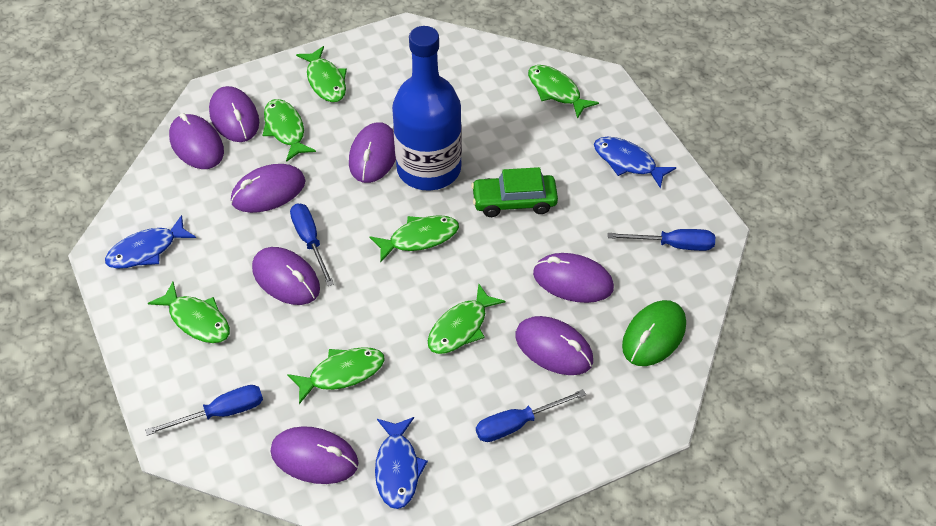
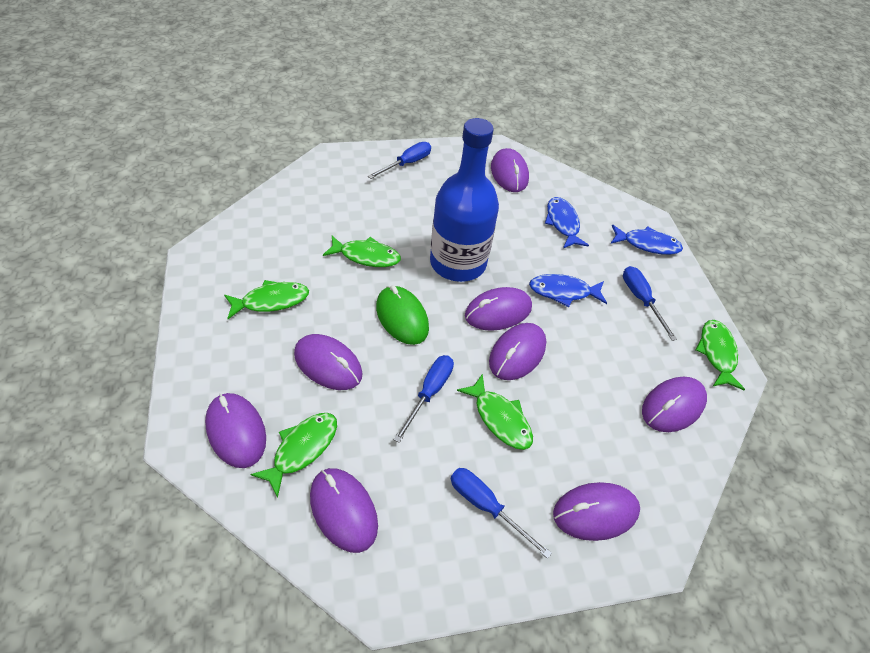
green car: 1 -> 0
green fish: 7 -> 5

